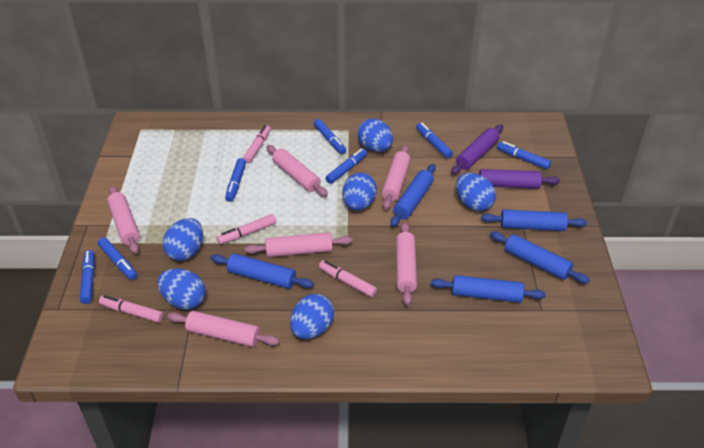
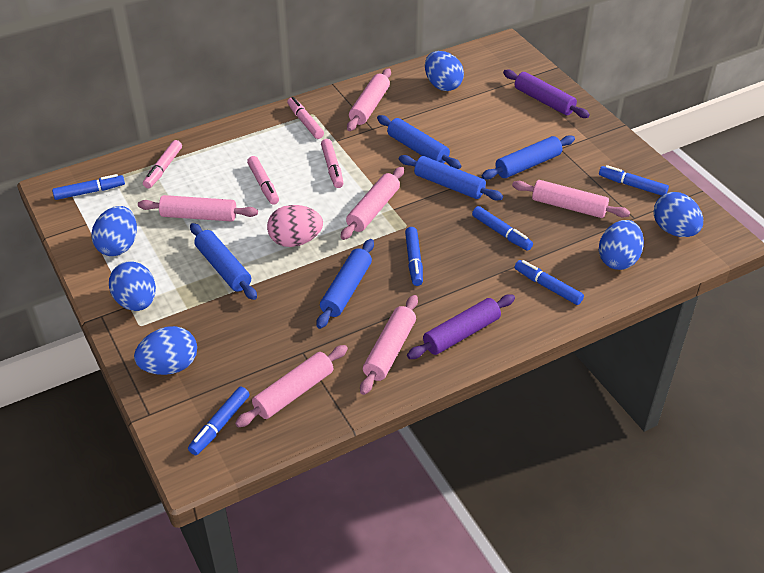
blue marker: 7 -> 6
pink egg: 0 -> 1

